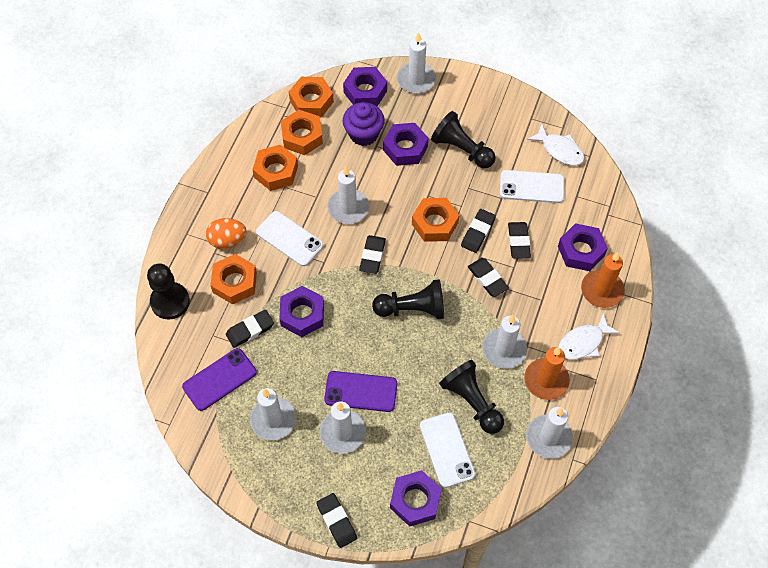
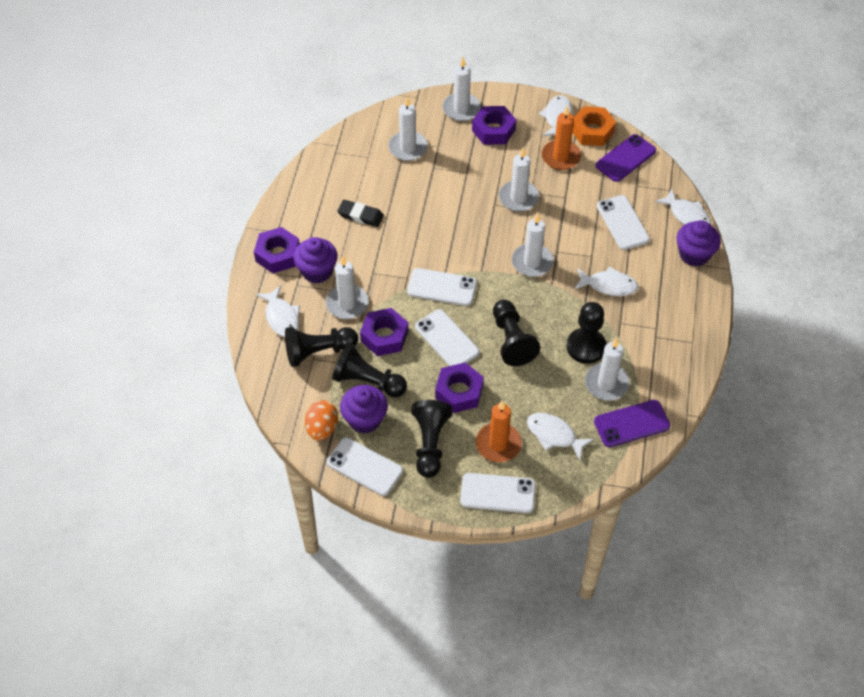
black eraser: 6 -> 1
black pawn: 4 -> 5
orange nut: 5 -> 1
purple cupcake: 1 -> 3
purple nut: 5 -> 4
white fish: 2 -> 5
white phone: 3 -> 5

